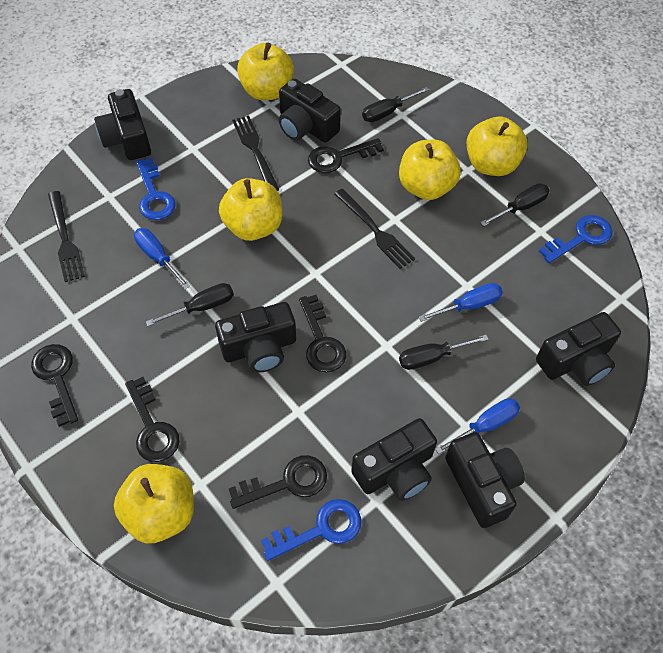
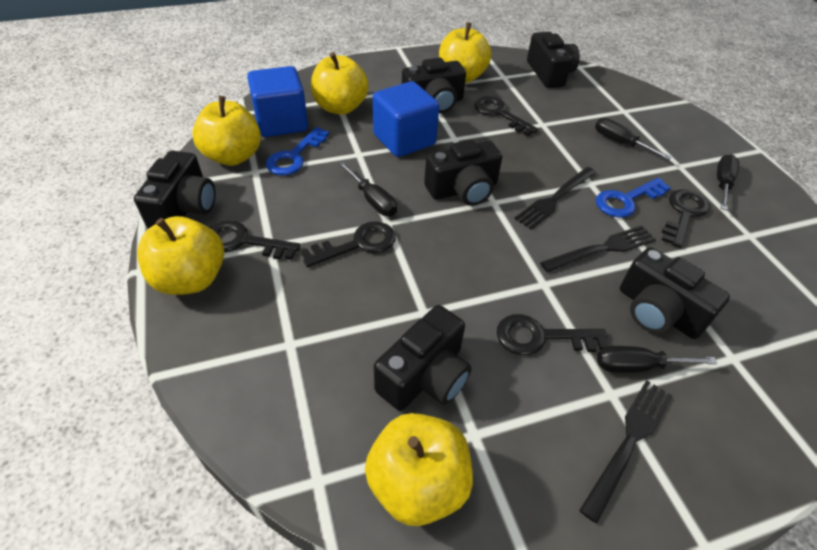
blue cube: 0 -> 2
blue key: 3 -> 2
blue screwdriver: 3 -> 0

